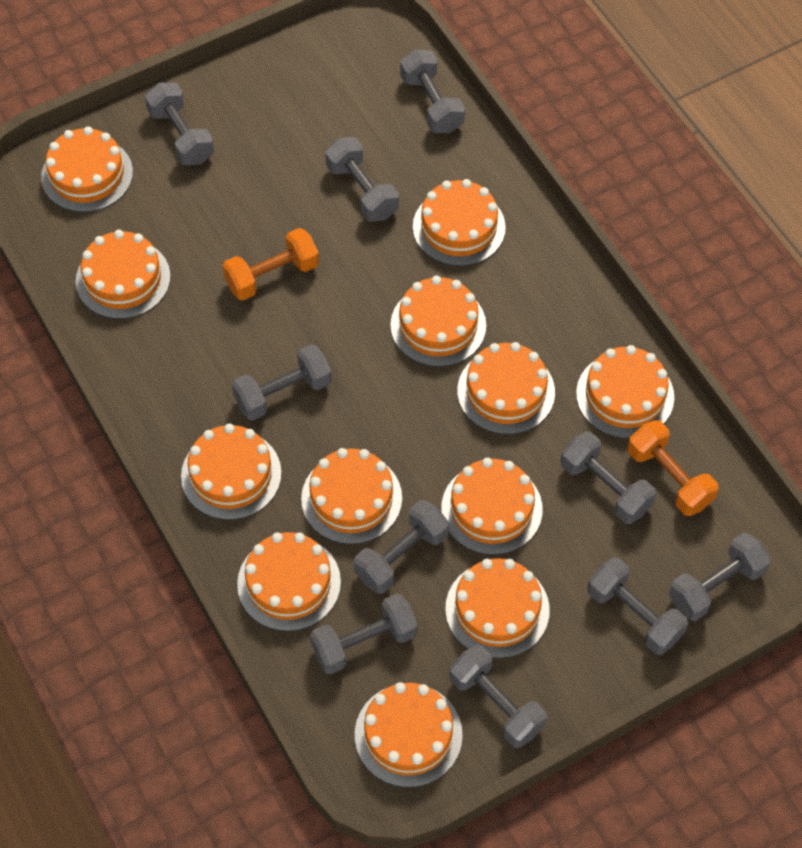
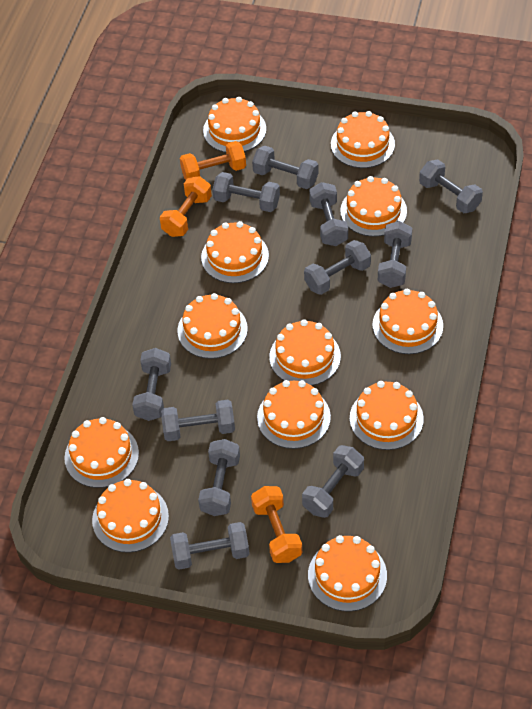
grey dumbbell: 10 -> 11
orange dumbbell: 2 -> 3

